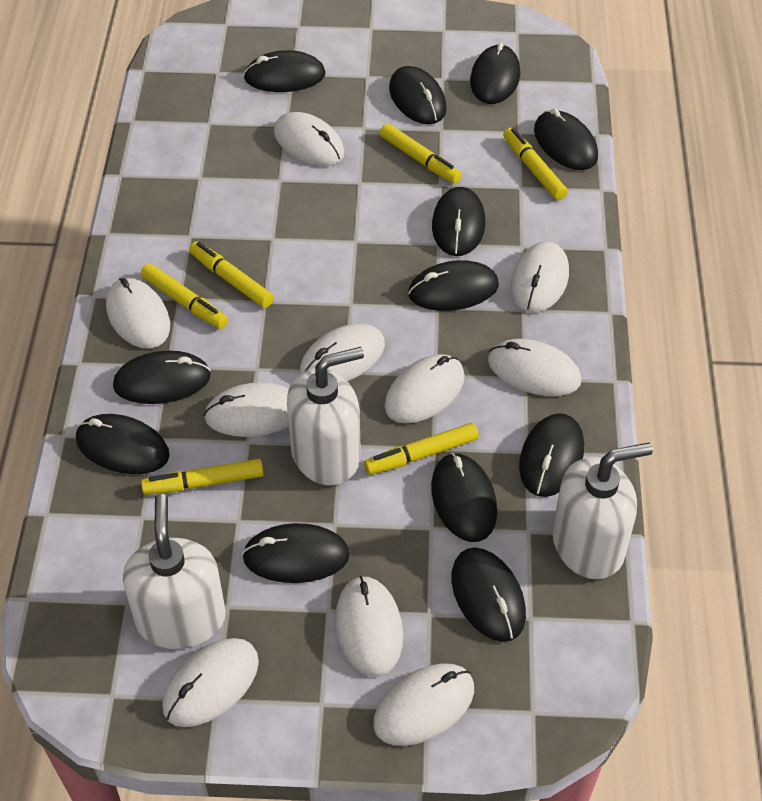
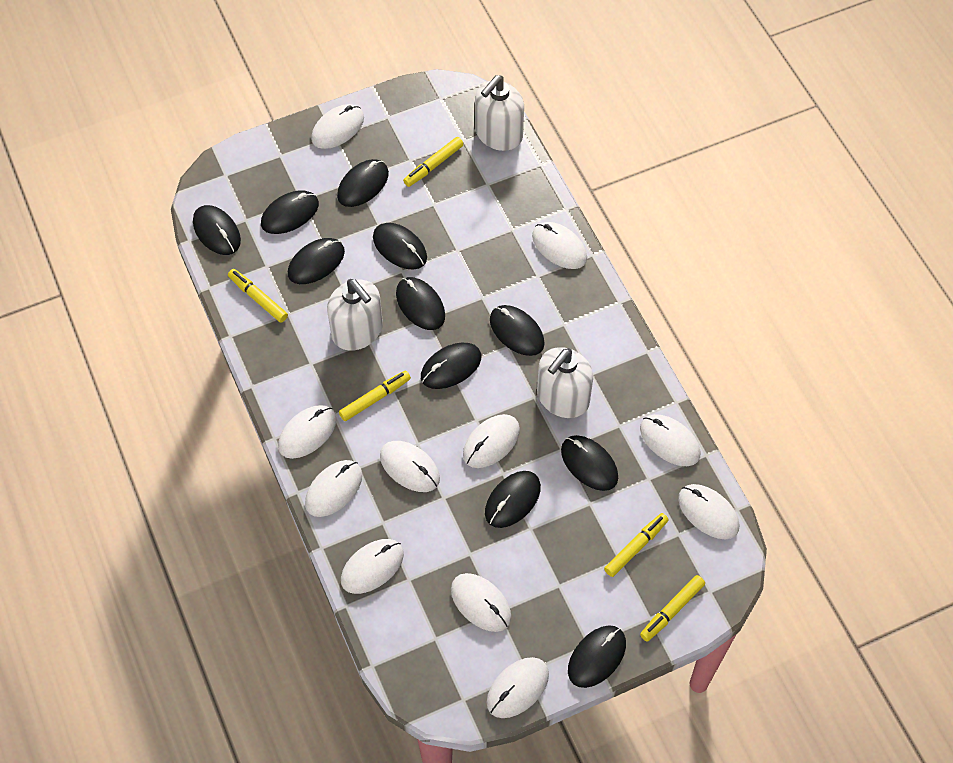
black mouse: 12 -> 11
white mouse: 10 -> 11
yellow marker: 6 -> 5

